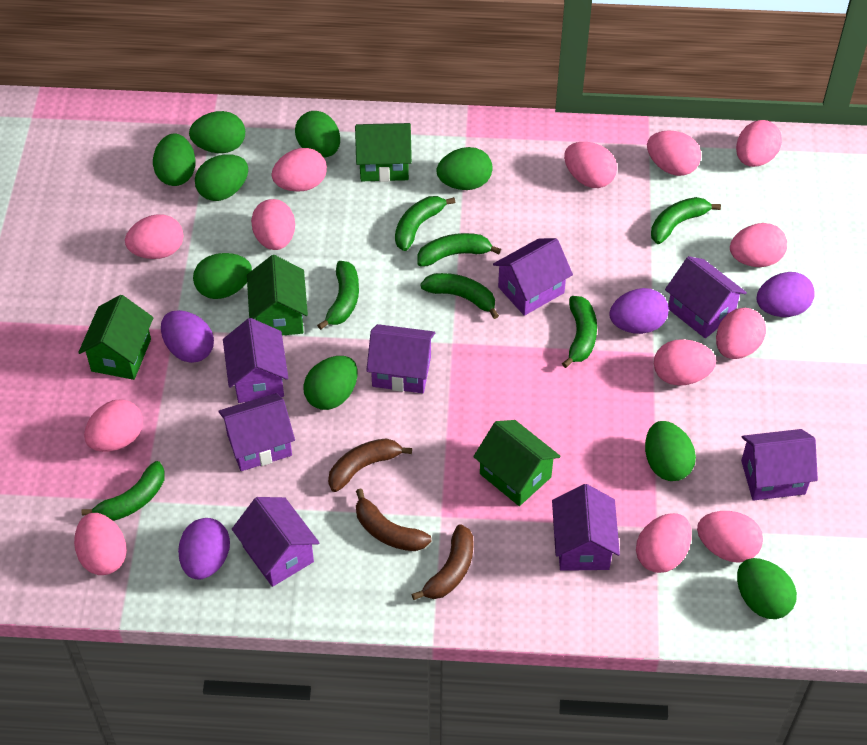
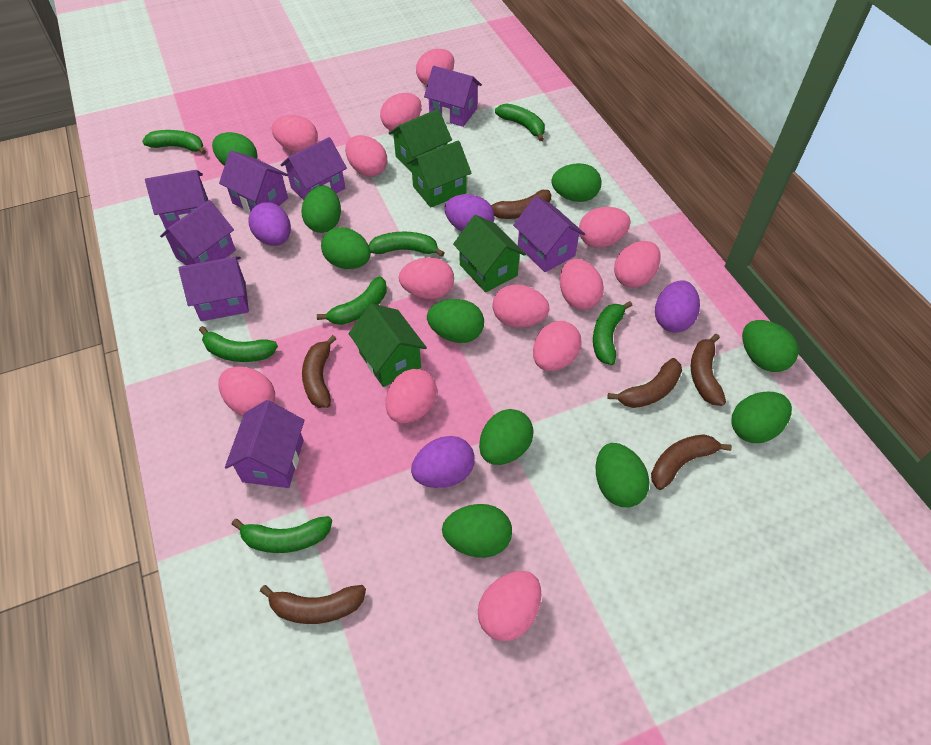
brown banana: 3 -> 6
green egg: 9 -> 10

